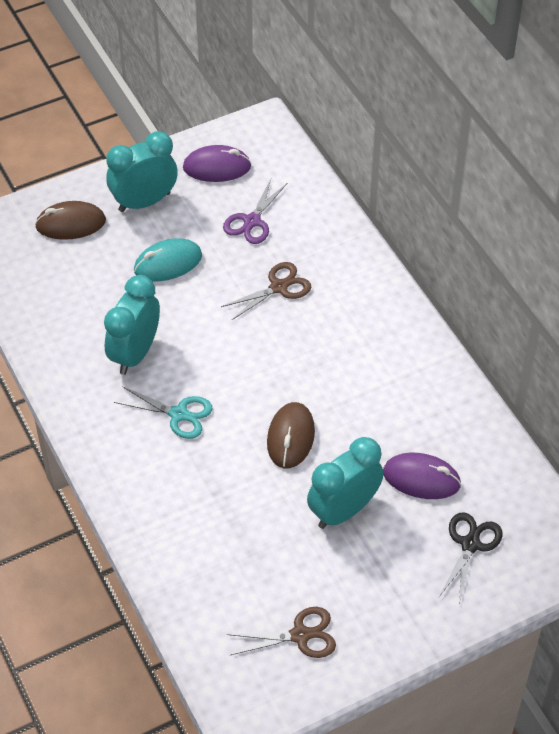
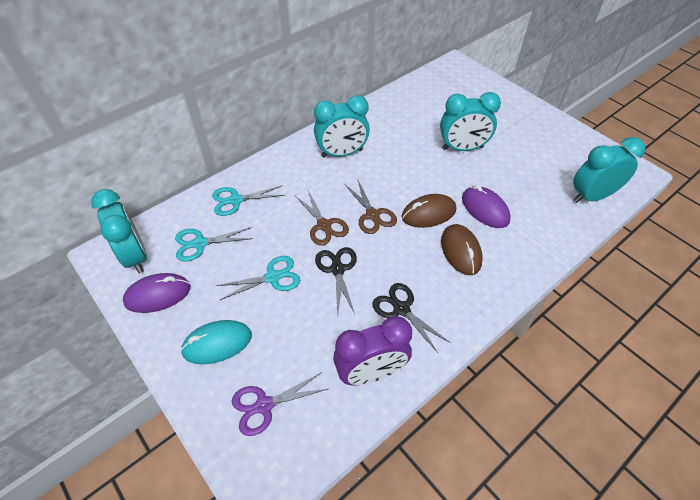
black scissors: 1 -> 2
purple clock: 0 -> 1
turquoise clock: 3 -> 4
turquoise scissors: 1 -> 3

